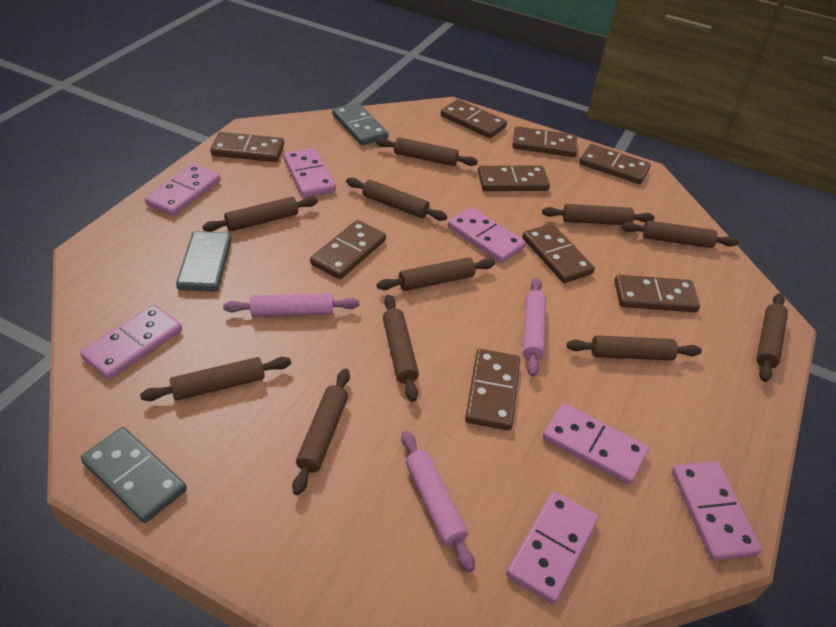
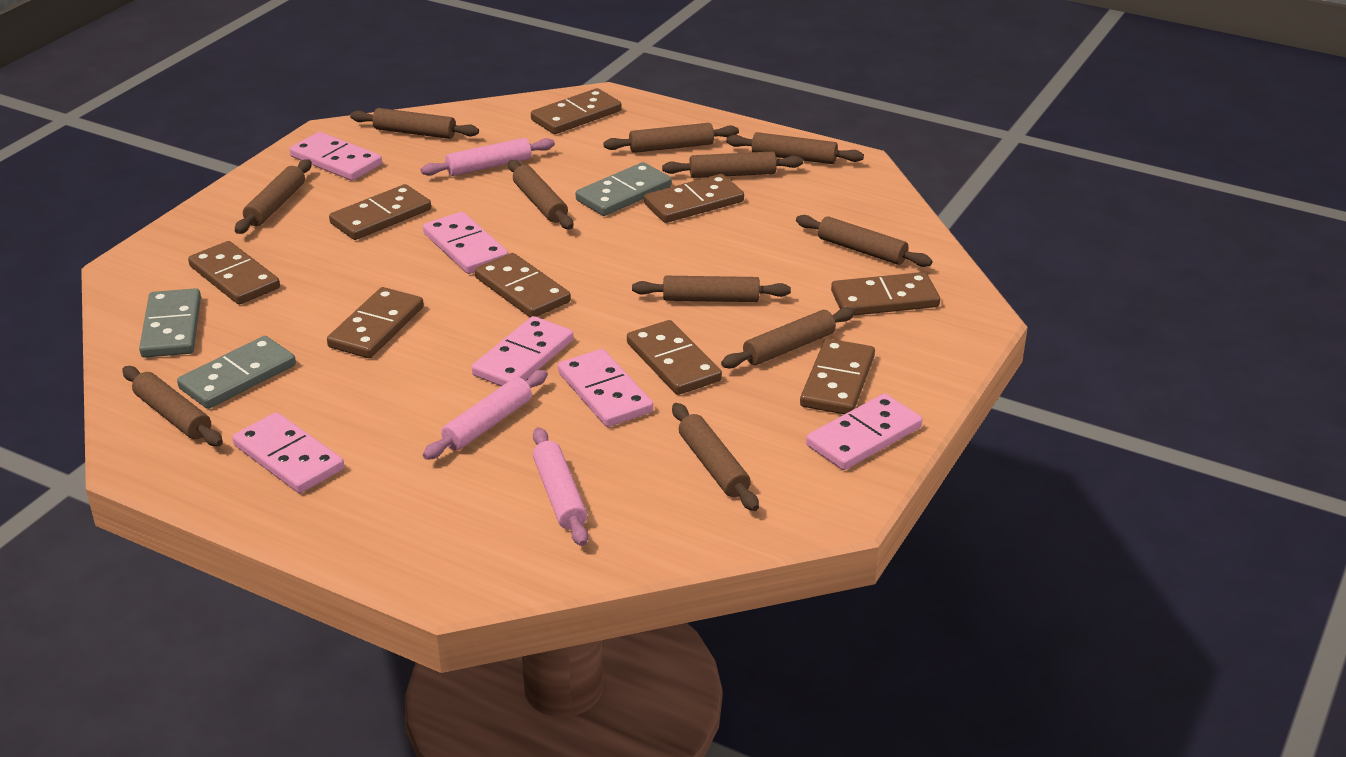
pink domino: 7 -> 6

